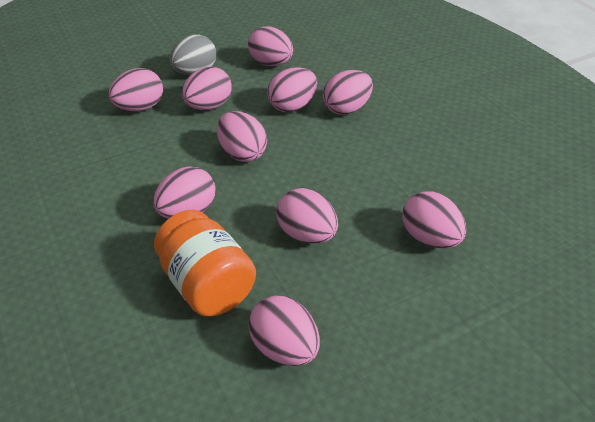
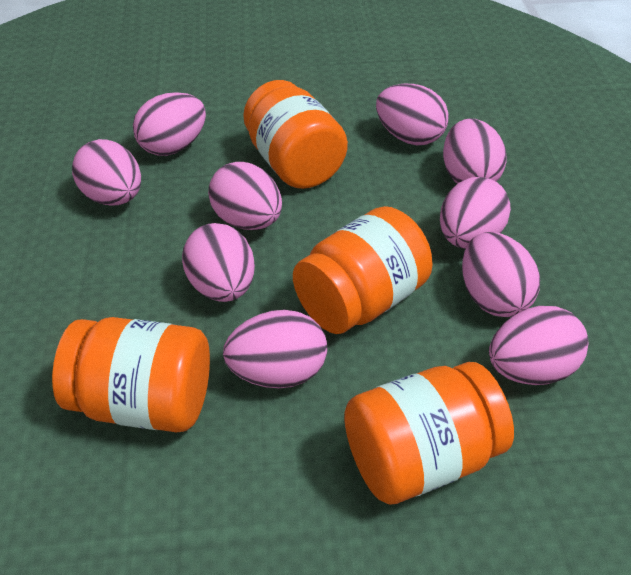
grey egg: 1 -> 0
orange jar: 1 -> 4

